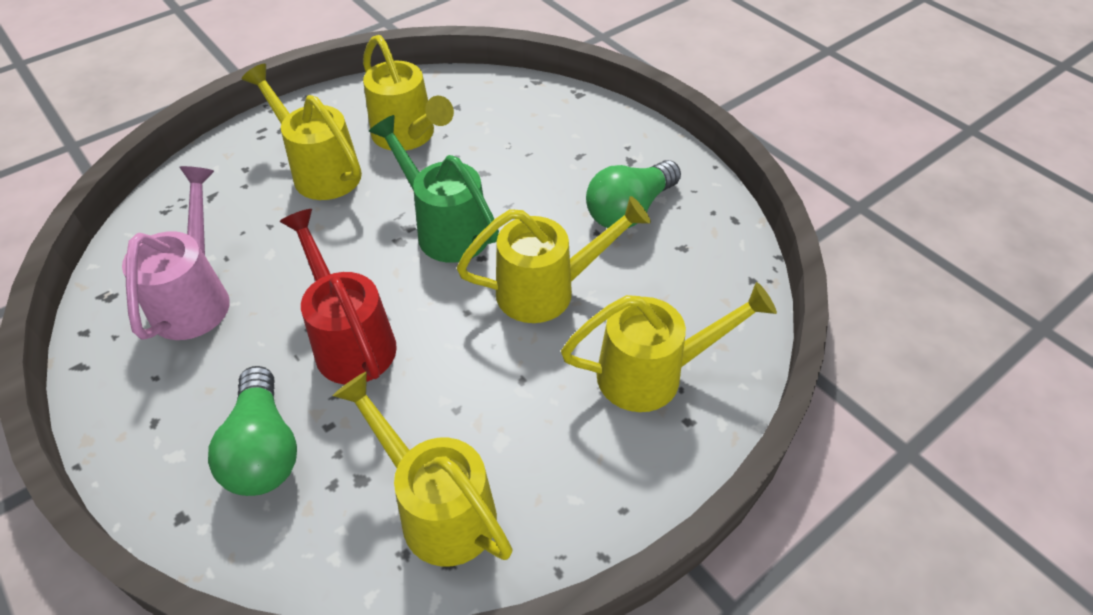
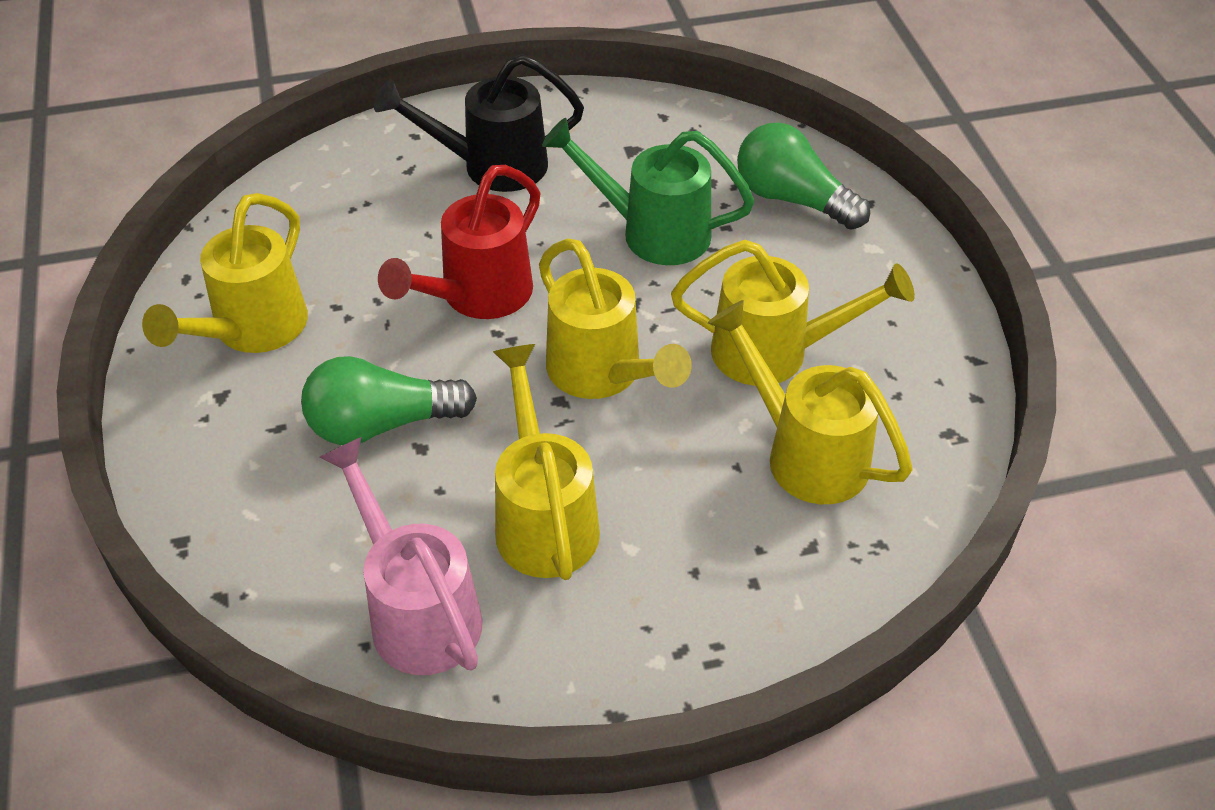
black watering can: 0 -> 1

